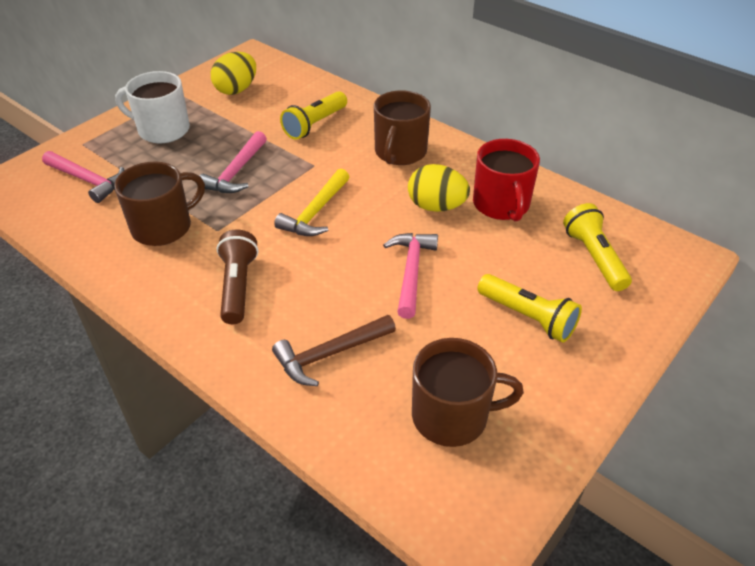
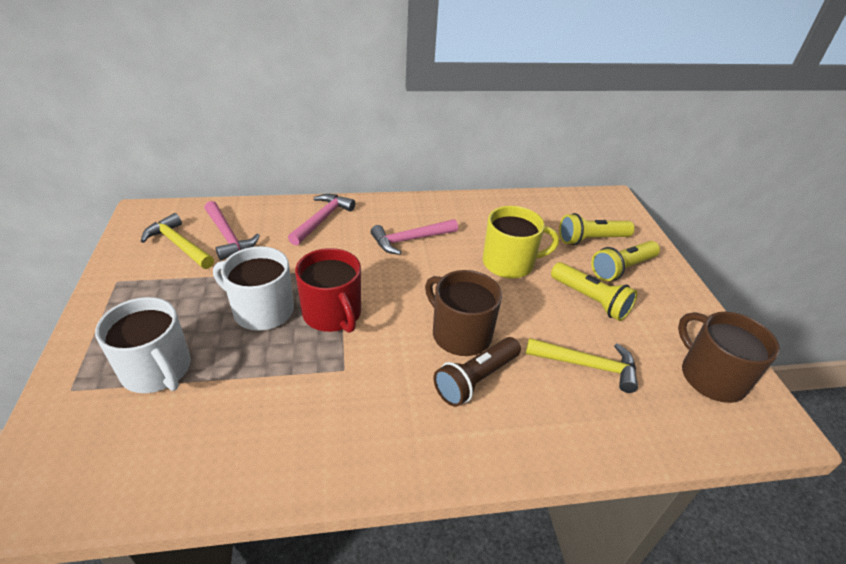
brown hammer: 1 -> 0
brown mug: 3 -> 2
white mug: 1 -> 2
yellow egg: 2 -> 0
yellow hammer: 1 -> 2
yellow mug: 0 -> 1

